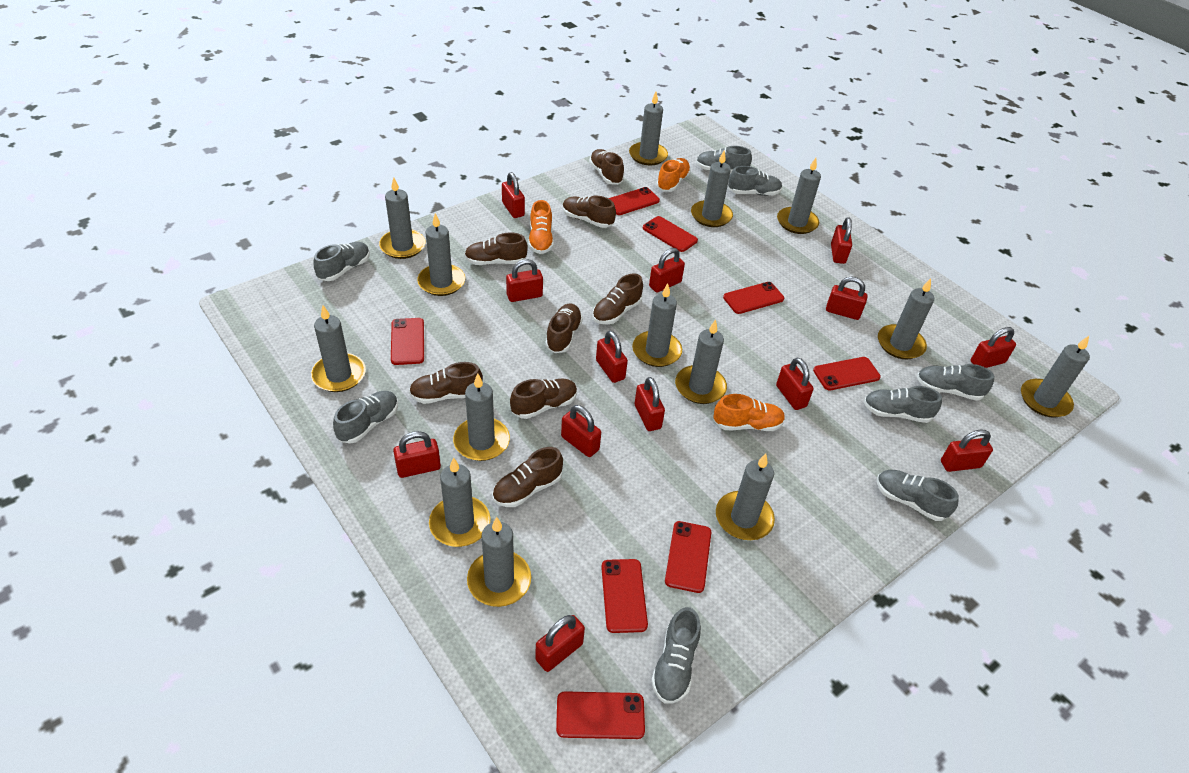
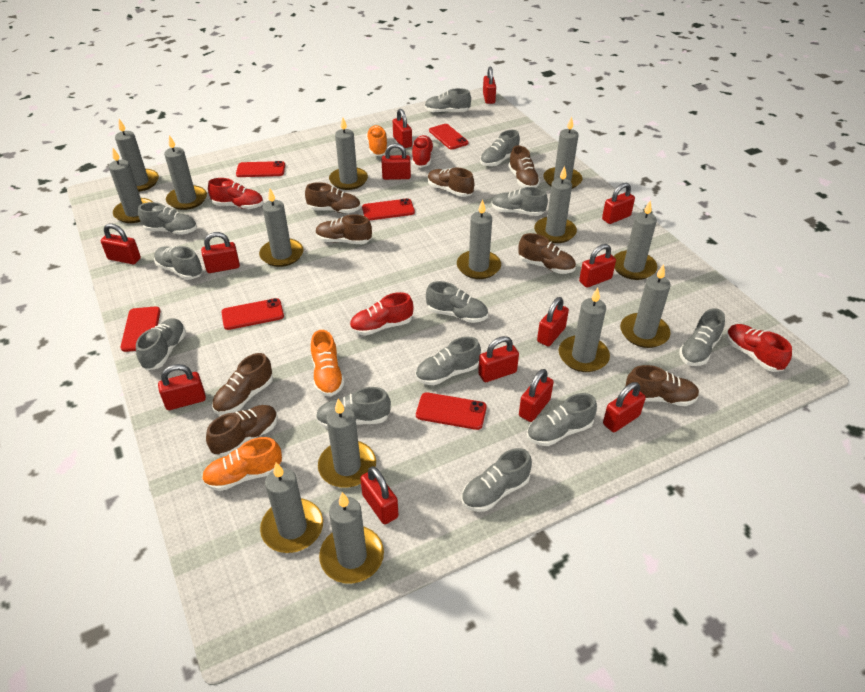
grey shoe: 8 -> 12
red phone: 8 -> 6
red shoe: 0 -> 4

